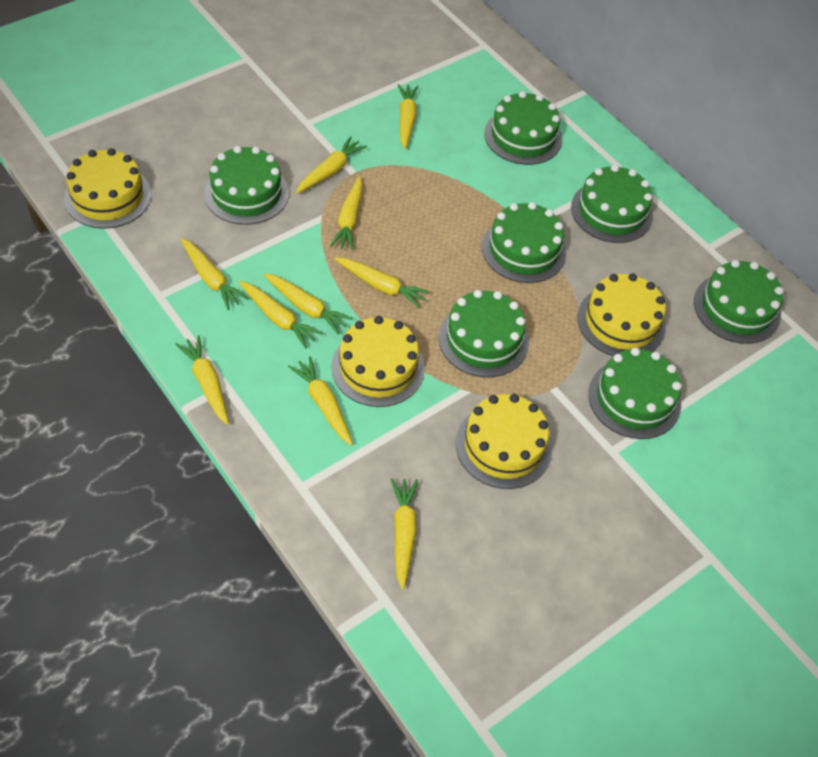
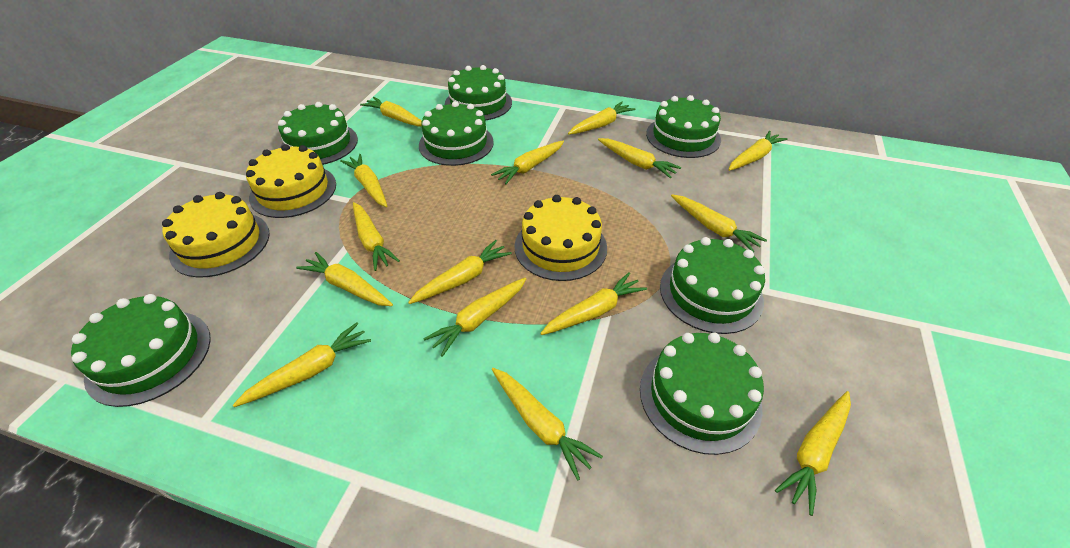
yellow cake: 4 -> 3
yellow carrot: 10 -> 15

